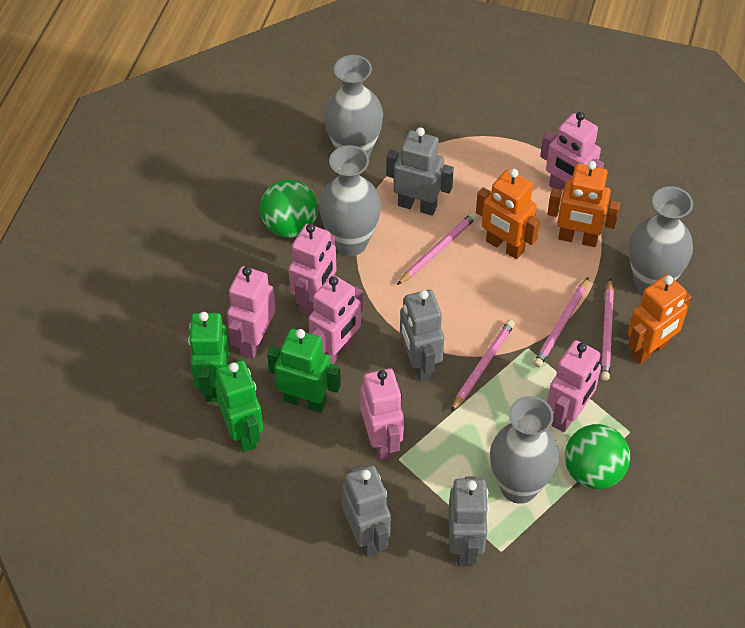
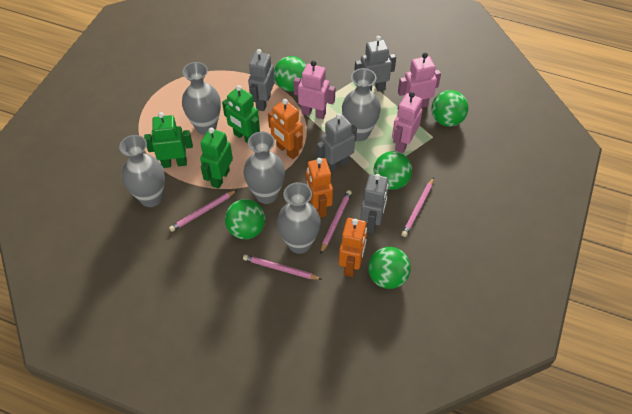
green ball: 2 -> 5
grey vase: 4 -> 5
pink robot: 6 -> 3

